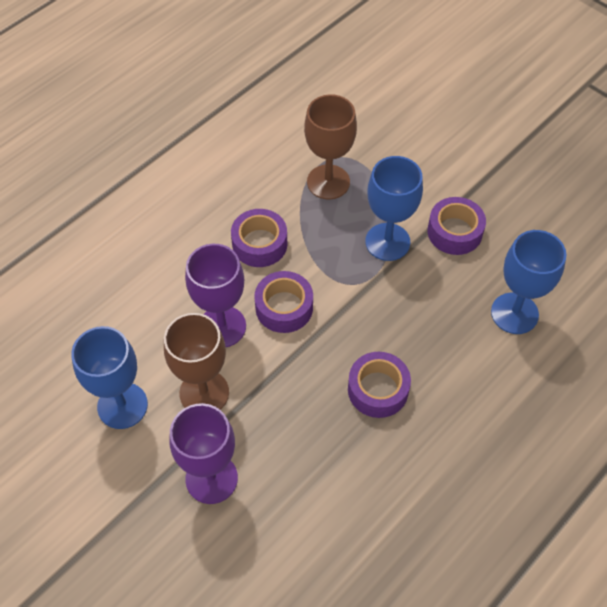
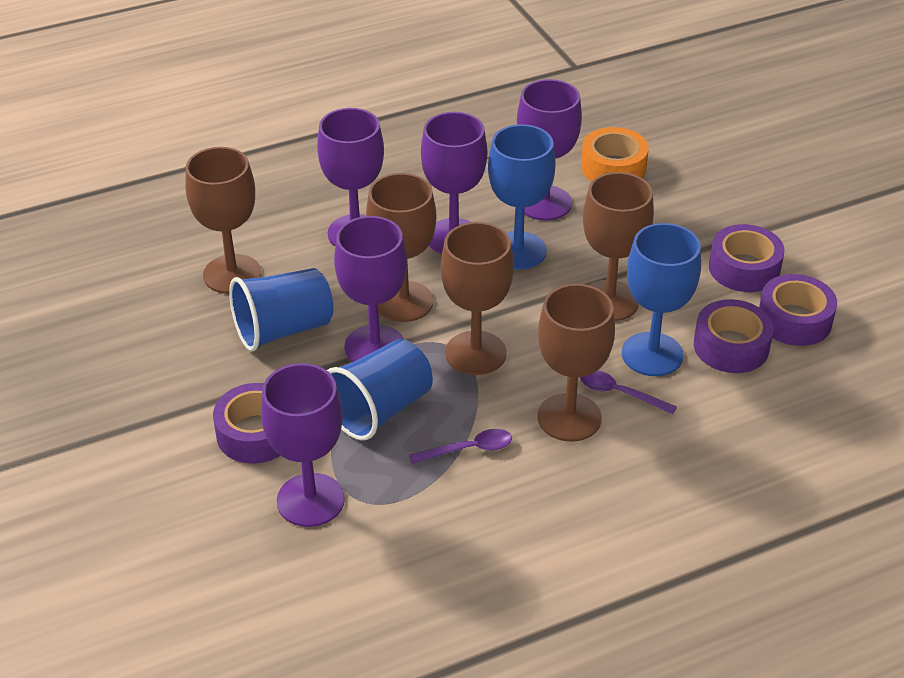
blue cup: 0 -> 2
blue goblet: 3 -> 2
brown goblet: 2 -> 5
orange tape: 0 -> 1
purple goblet: 2 -> 5
purple spoon: 0 -> 2

